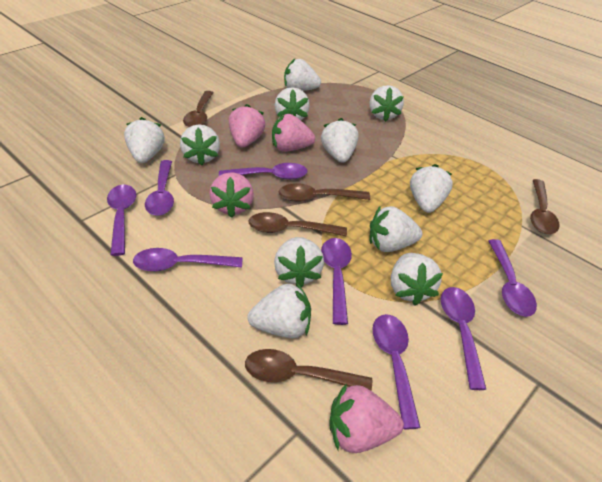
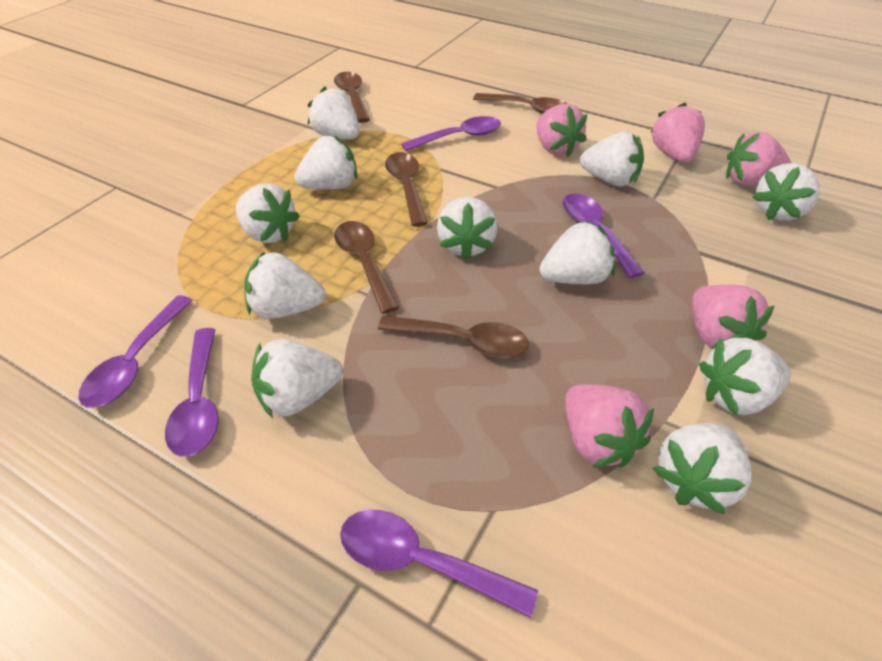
pink strawberry: 4 -> 5
purple spoon: 8 -> 5

